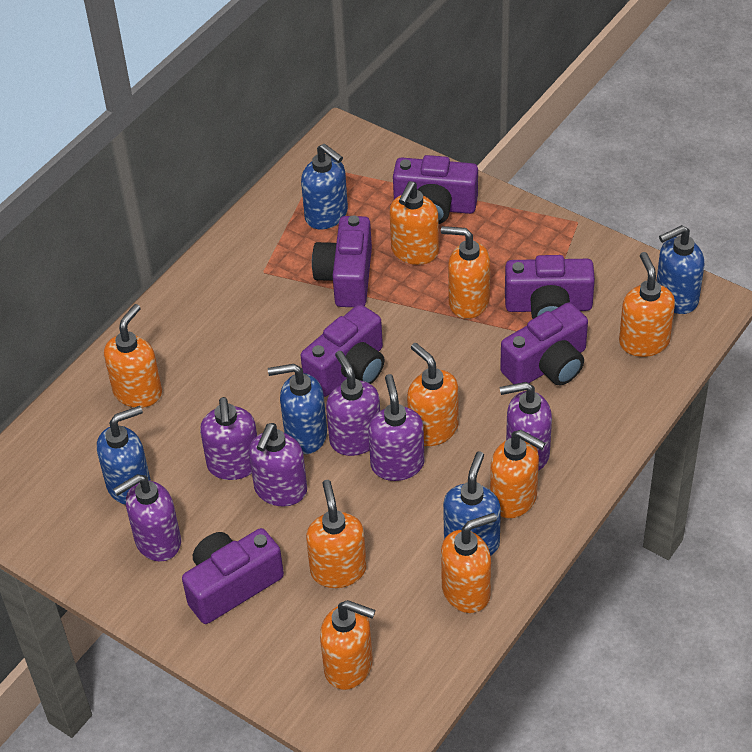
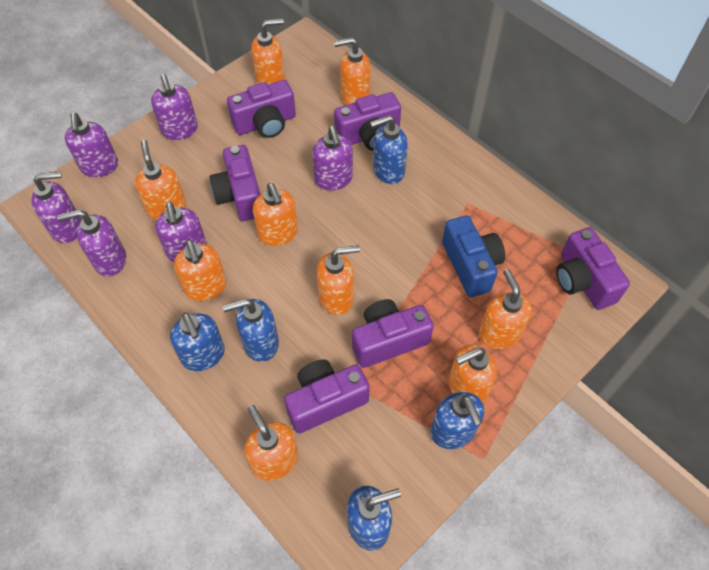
blue camera: 0 -> 1

